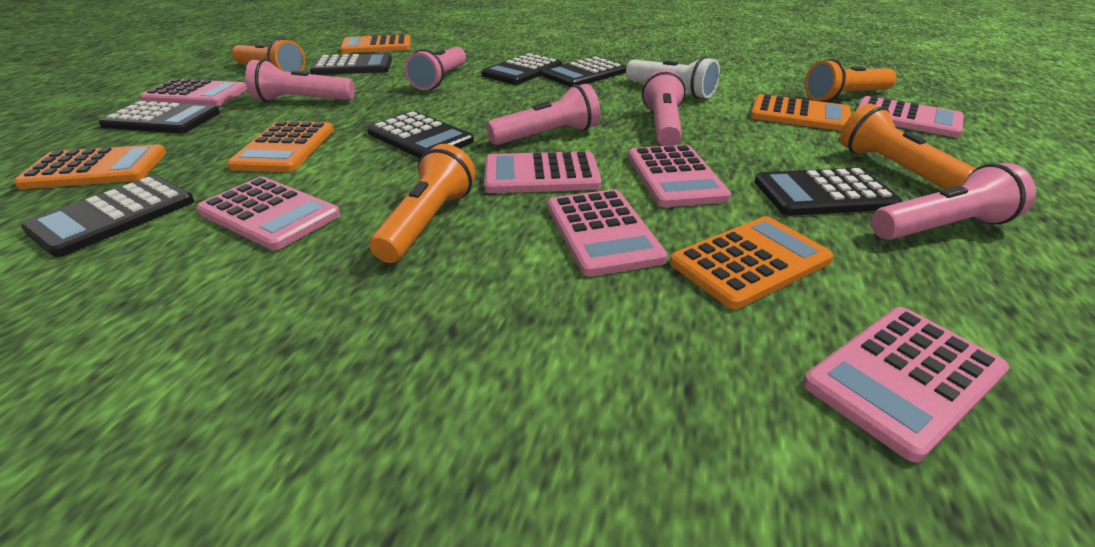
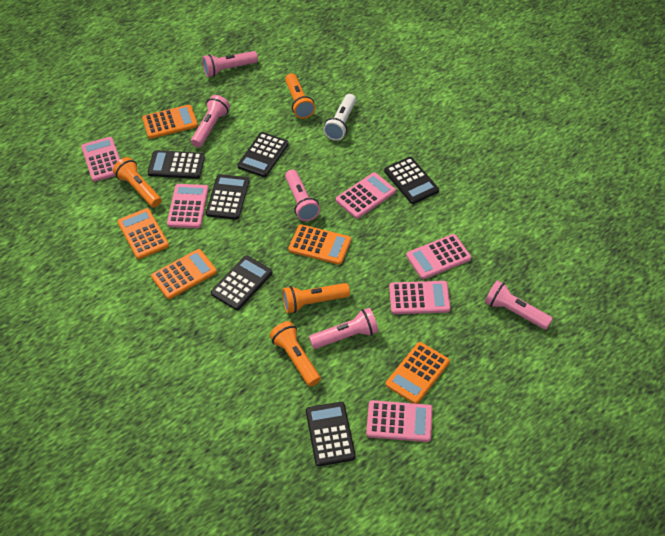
black calculator: 7 -> 6
pink calculator: 7 -> 6

